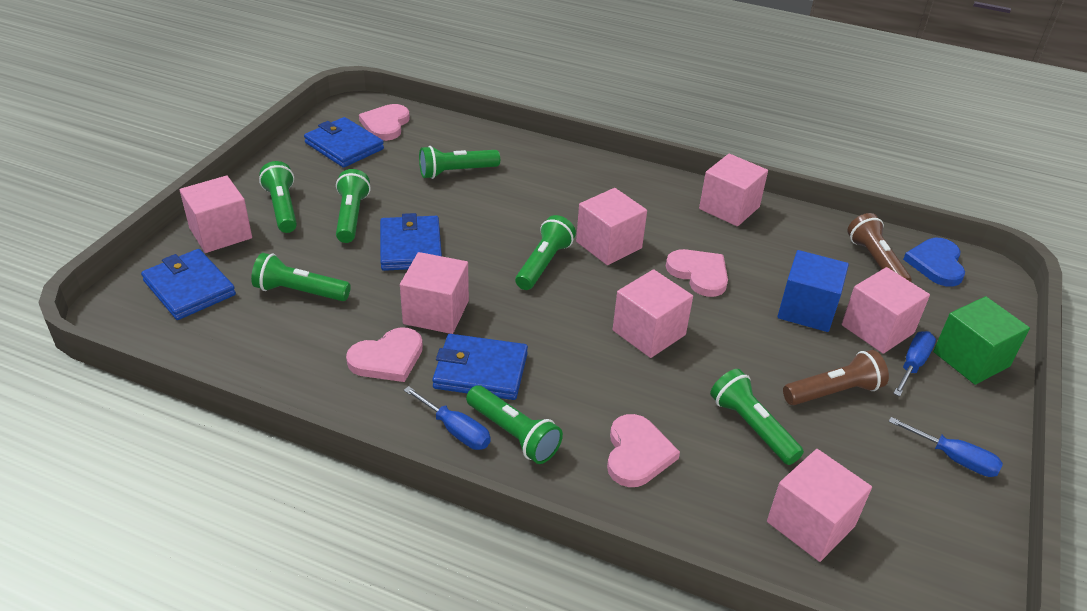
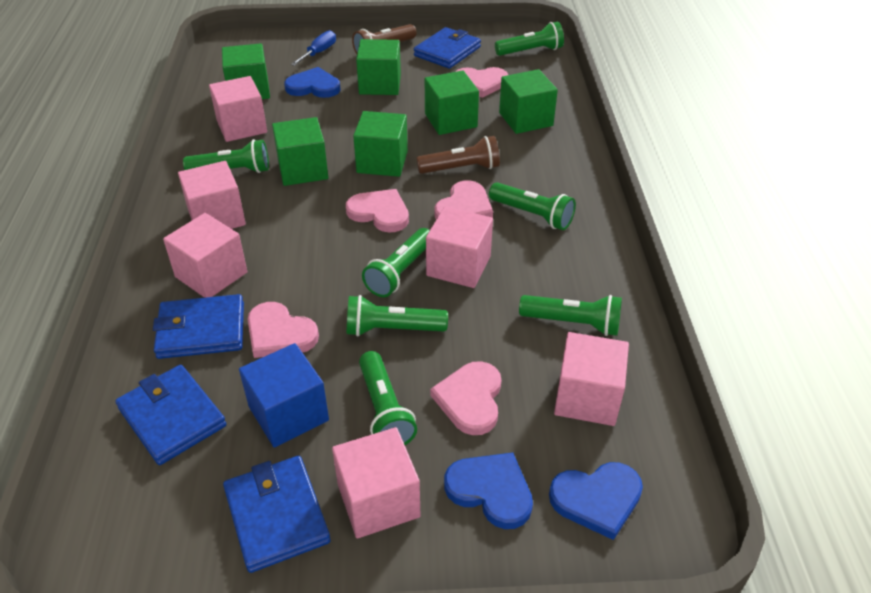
blue heart: 1 -> 3
blue screwdriver: 3 -> 1
green cube: 1 -> 6
pink cube: 7 -> 6
pink heart: 4 -> 5

